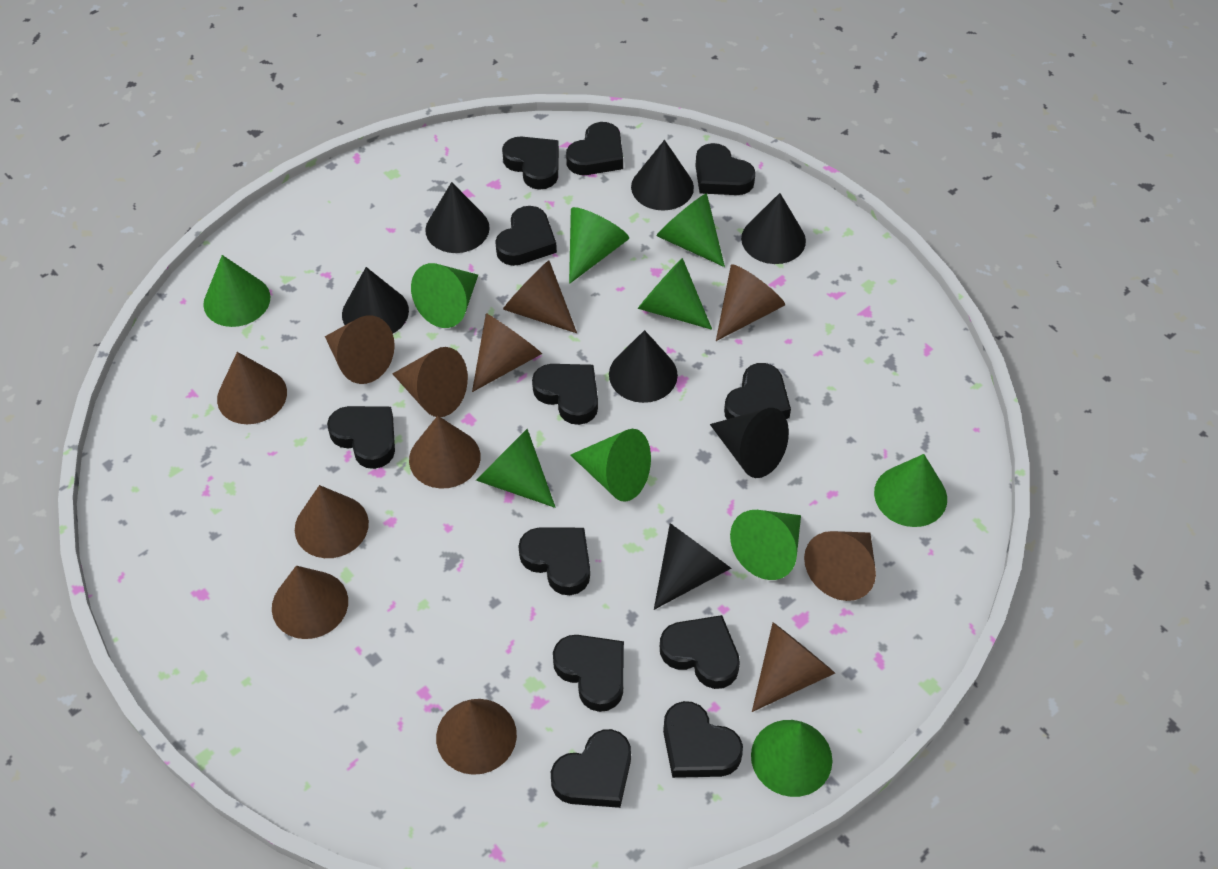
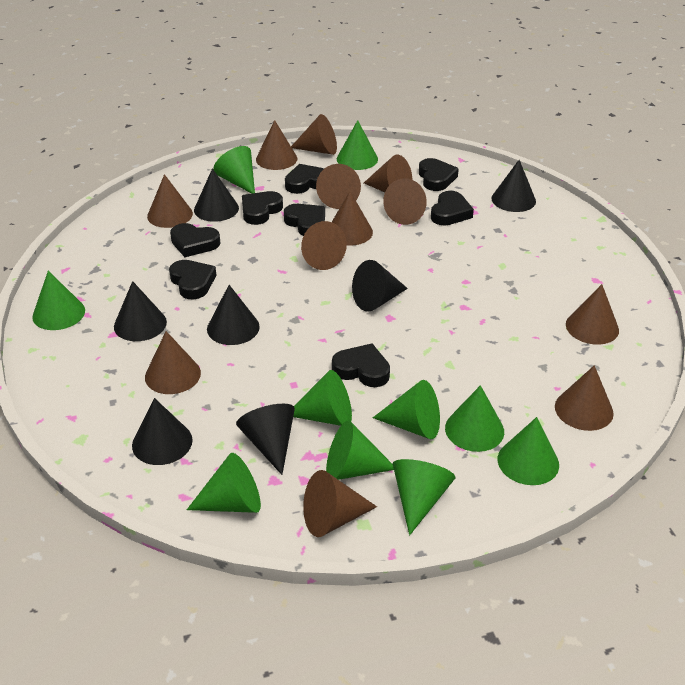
black heart: 12 -> 8

